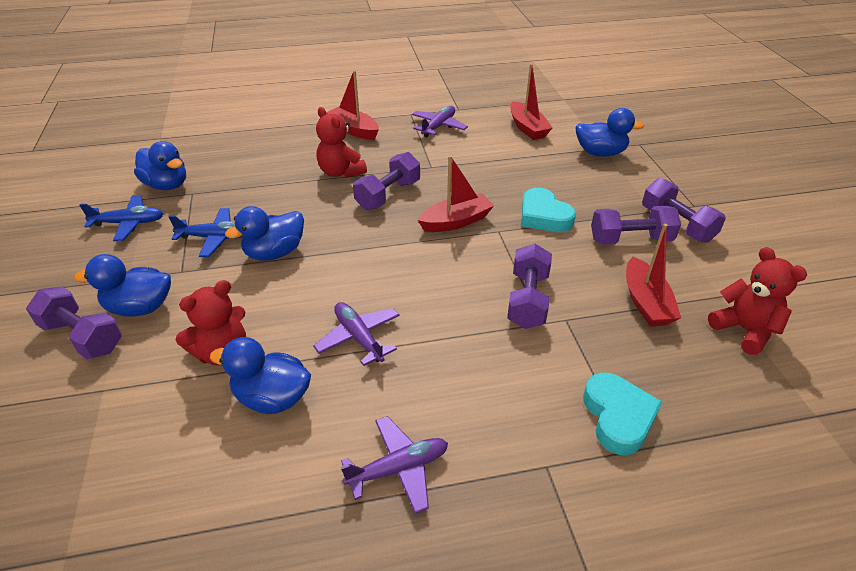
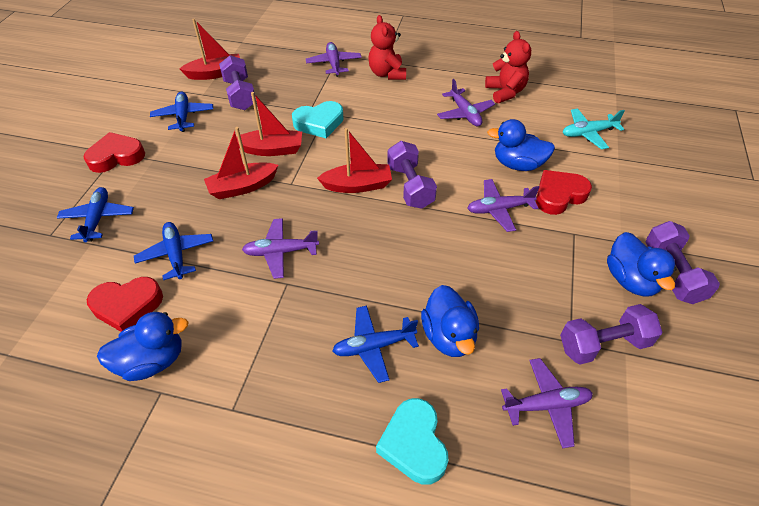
blue duck: 5 -> 4
blue plane: 2 -> 4
purple dumbbell: 5 -> 4
purple plane: 3 -> 5
red heart: 0 -> 3
red teddy bear: 3 -> 2
turquoise plane: 0 -> 1

